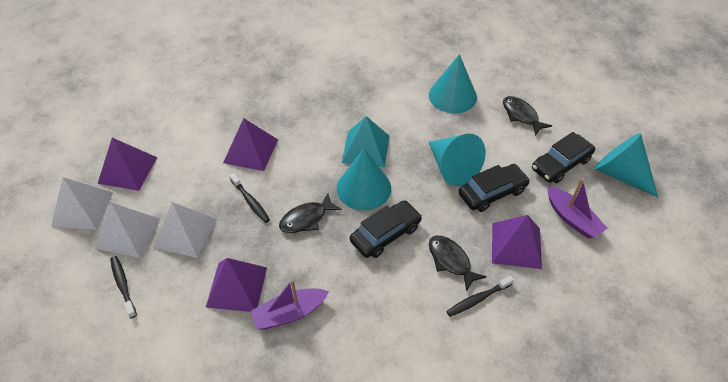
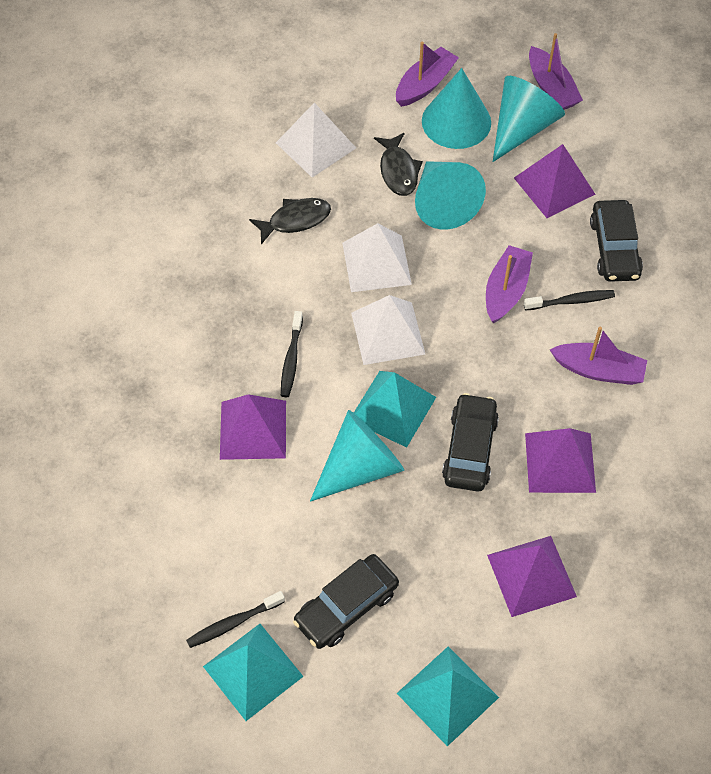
black fish: 3 -> 2
purple boat: 2 -> 4
turquoise pyramid: 1 -> 3

